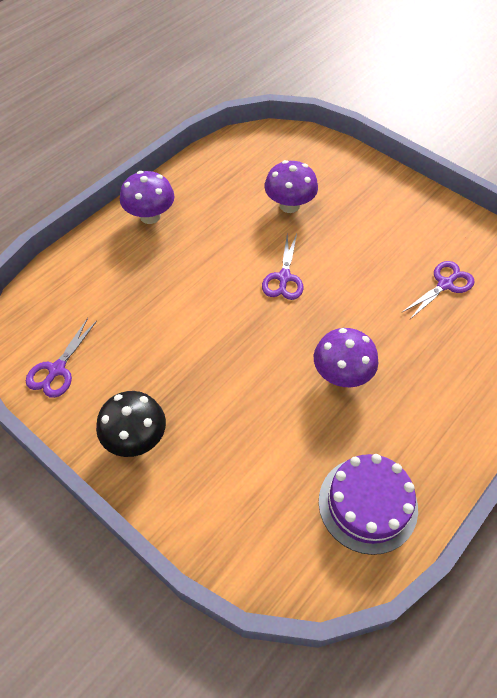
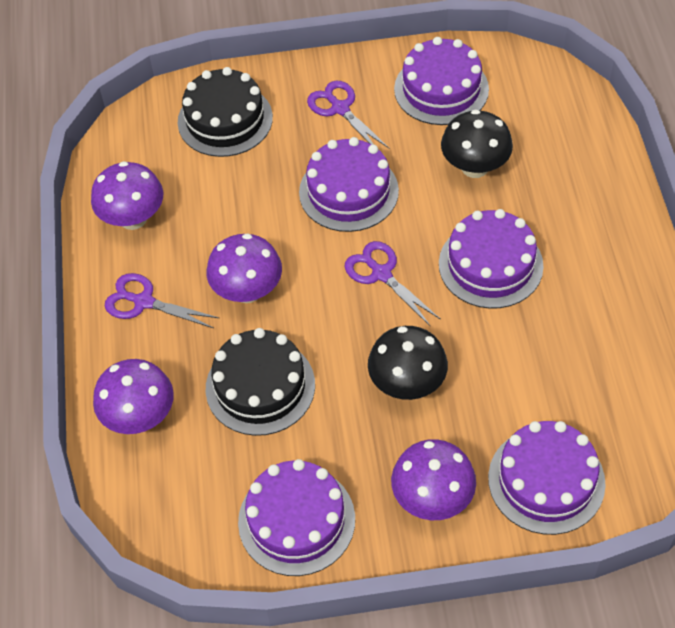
black cake: 0 -> 2
black mushroom: 1 -> 2
purple cake: 1 -> 5
purple mushroom: 3 -> 4

